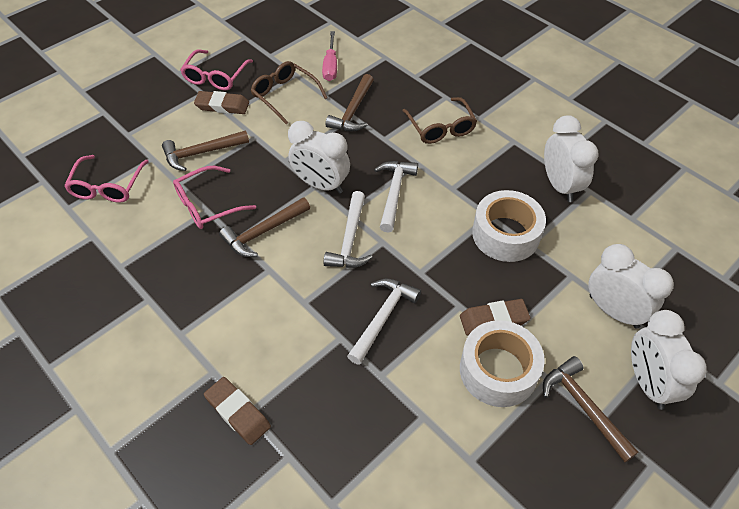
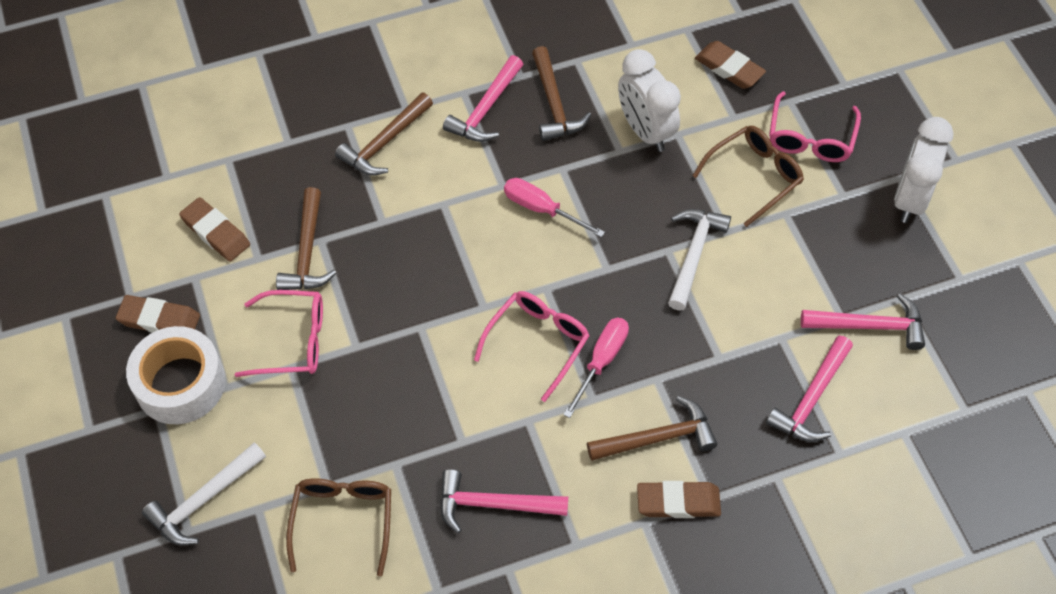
brown eraser: 3 -> 4
pink hammer: 0 -> 4
pink screwdriver: 1 -> 2
white clock: 4 -> 2
white hammer: 3 -> 2
white tape: 2 -> 1

